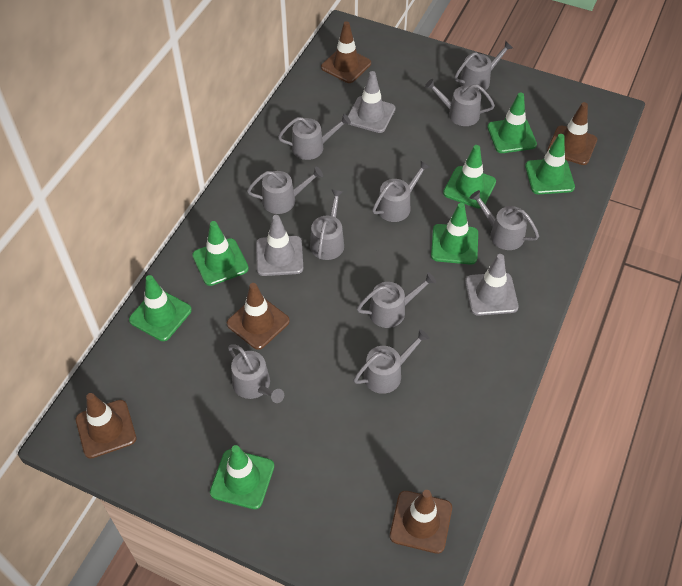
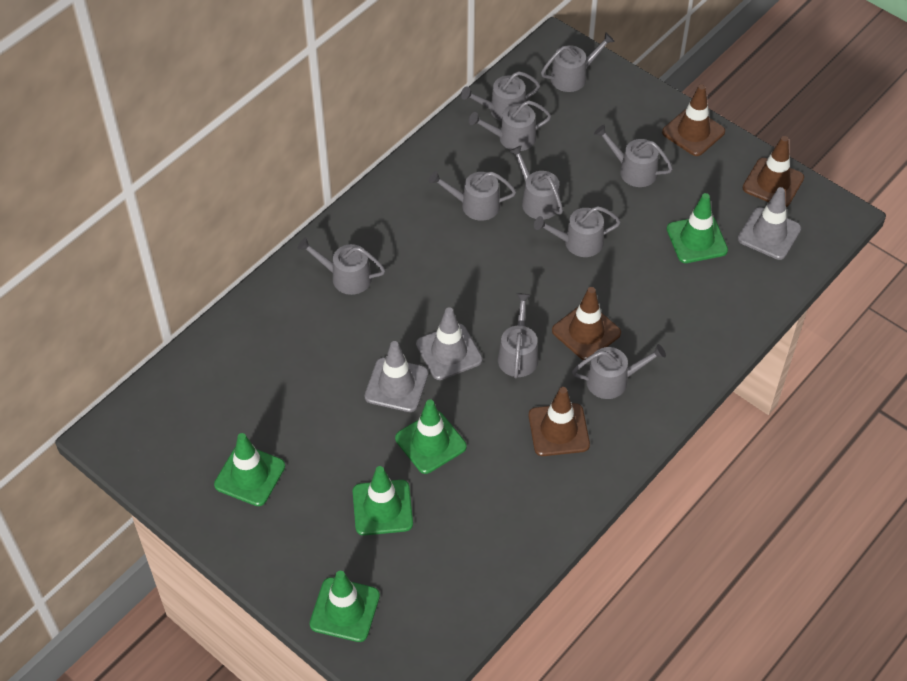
brown traffic cone: 5 -> 4
green traffic cone: 7 -> 5

